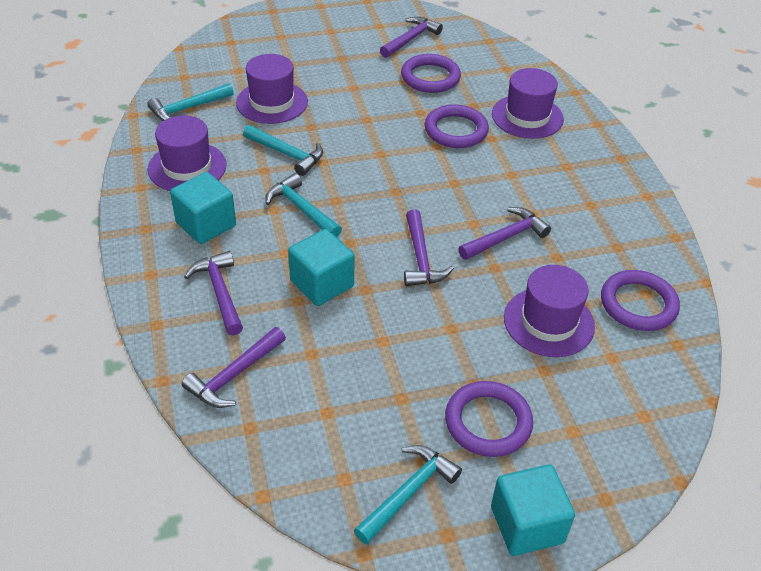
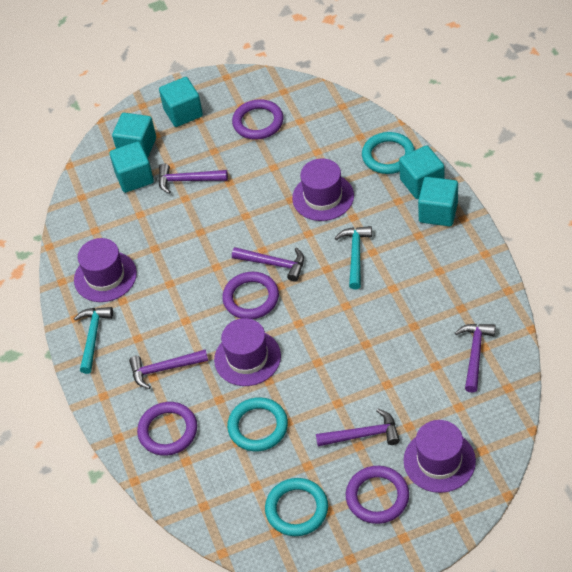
turquoise cube: 3 -> 5
turquoise hammer: 4 -> 2
turquoise ring: 0 -> 3

